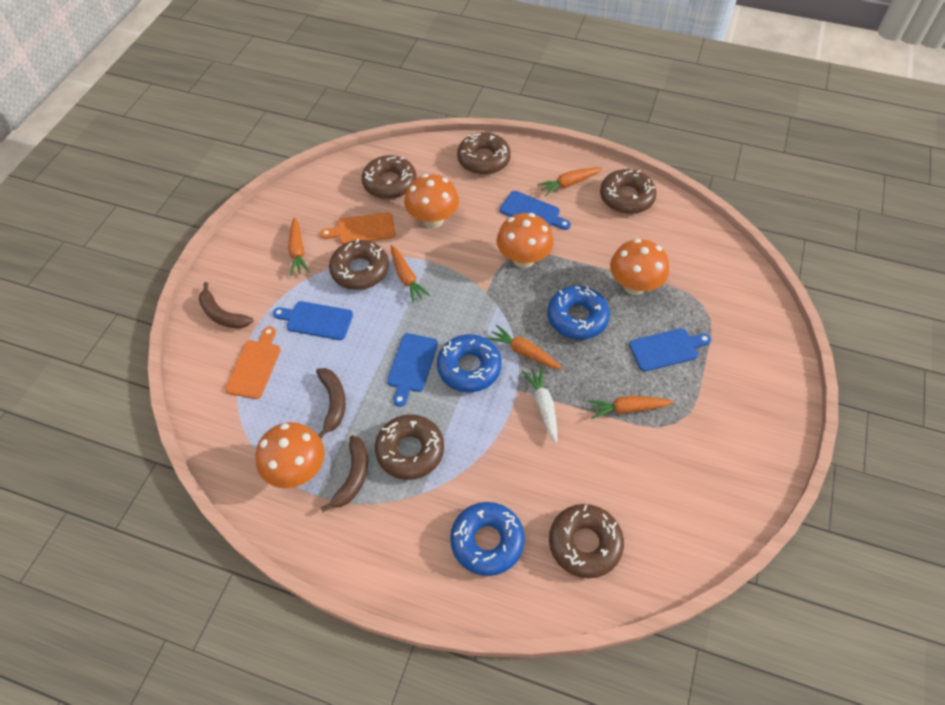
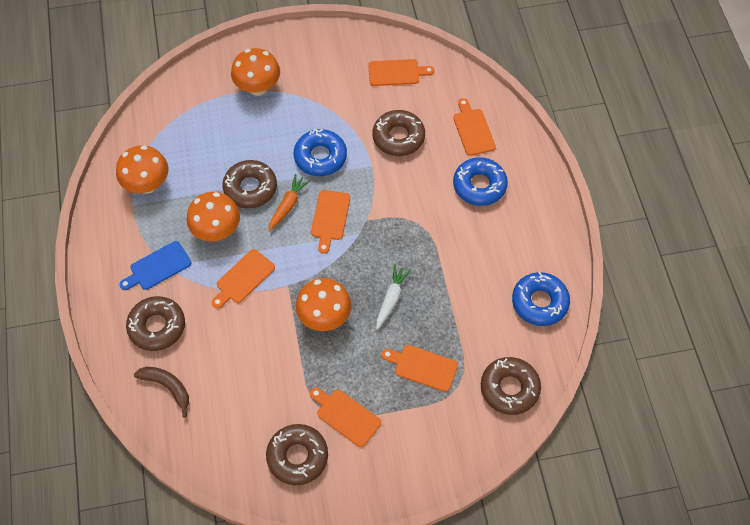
blue cutting board: 4 -> 1
brown banana: 3 -> 1
brown donut: 6 -> 5
orange carrot: 5 -> 1
orange cutting board: 2 -> 6

